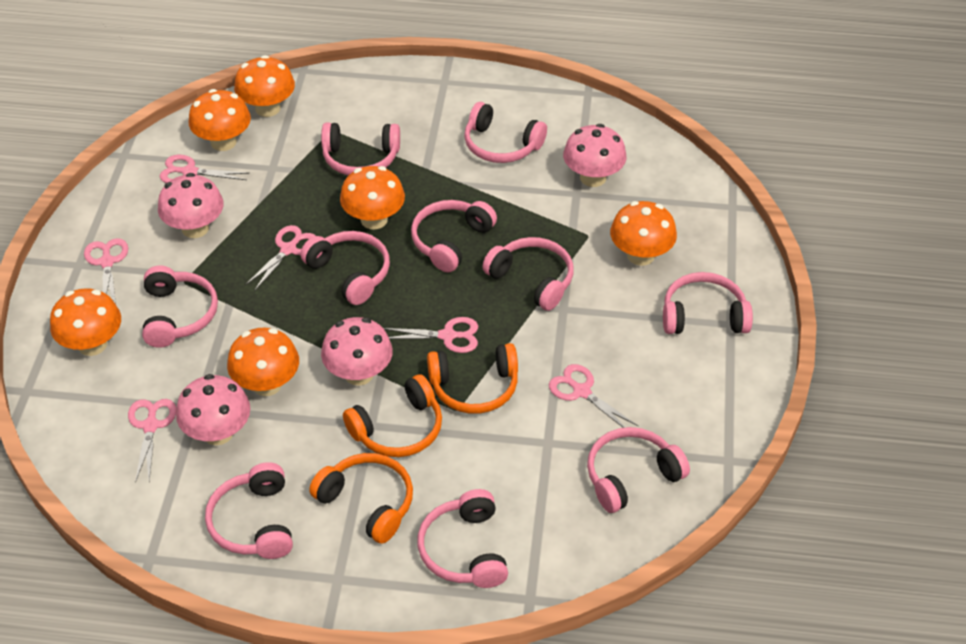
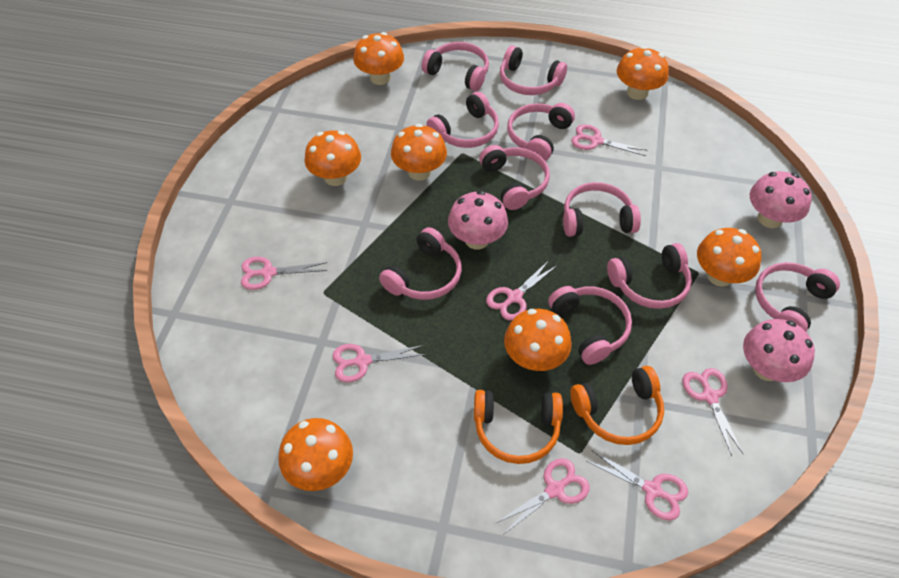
orange headphones: 3 -> 2
orange mushroom: 6 -> 7
pink mushroom: 4 -> 3
pink scissors: 6 -> 7

